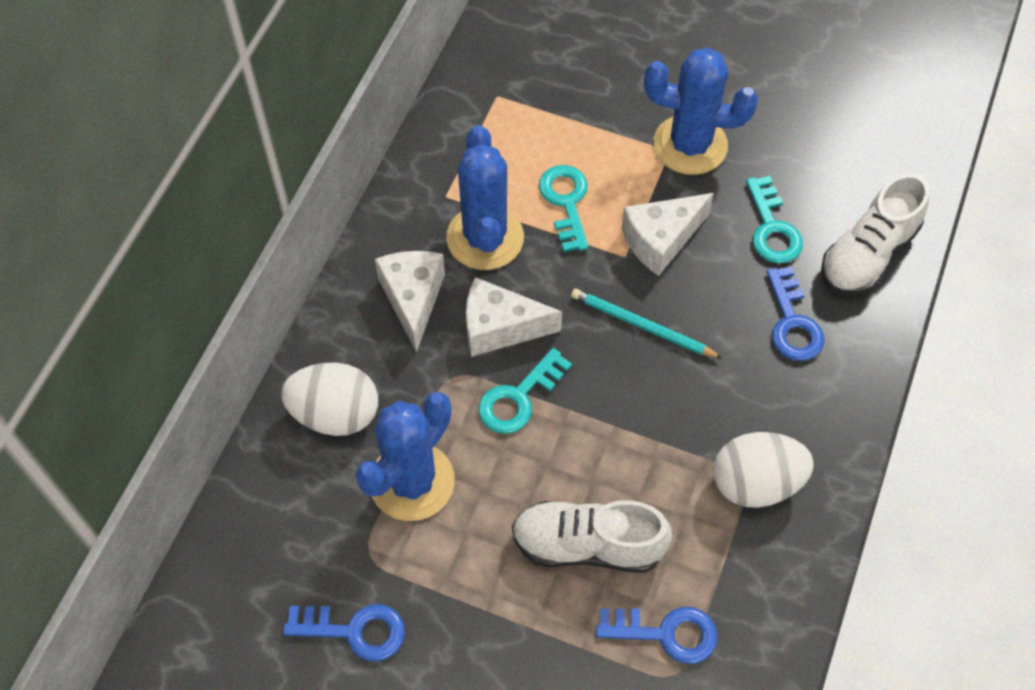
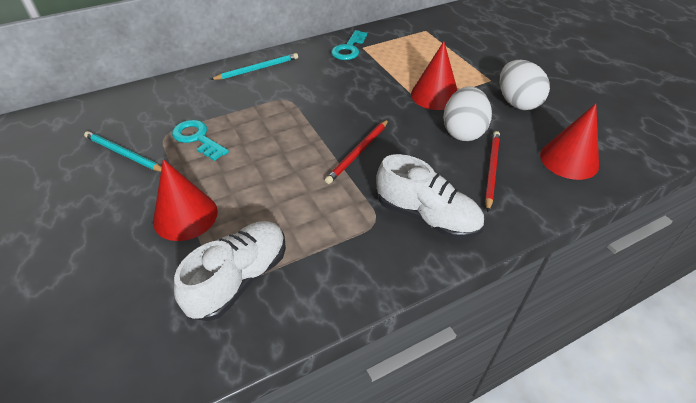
blue cactus: 3 -> 0
blue key: 3 -> 0
red cone: 0 -> 3
red pencil: 0 -> 2
turquoise key: 3 -> 2
turquoise pencil: 1 -> 2
white cheese: 3 -> 0

